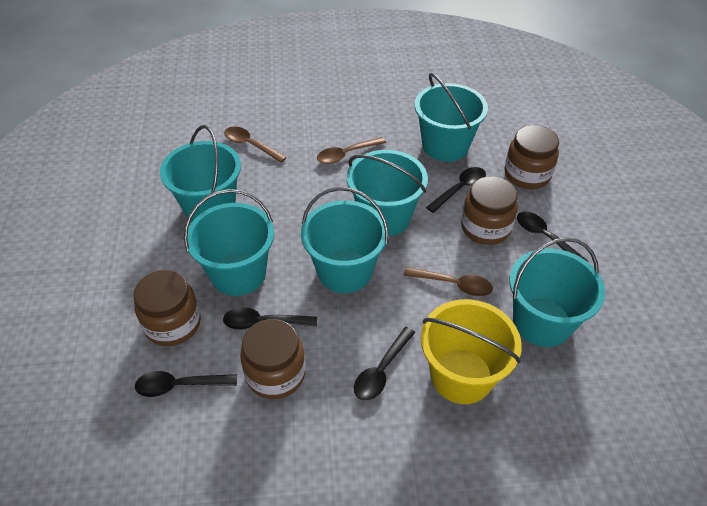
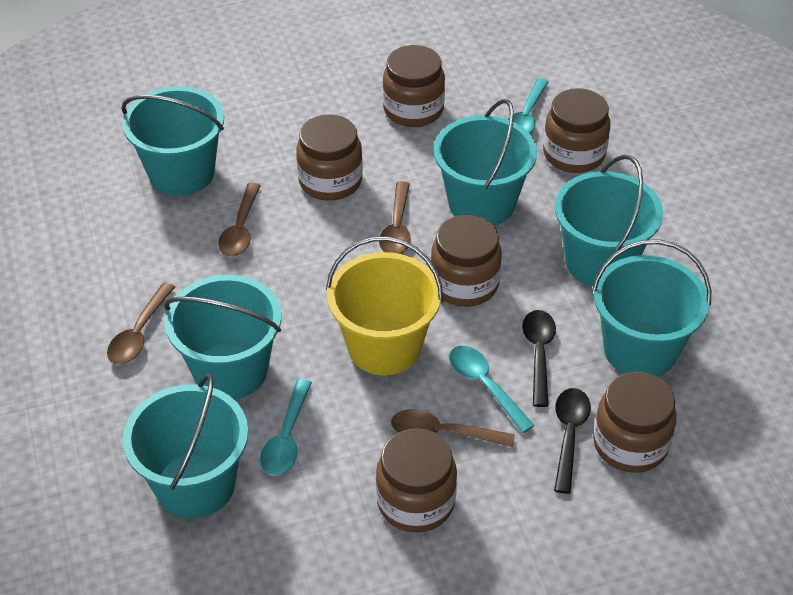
black spoon: 5 -> 2
brown jar: 4 -> 6
brown spoon: 3 -> 4
turquoise spoon: 0 -> 3

